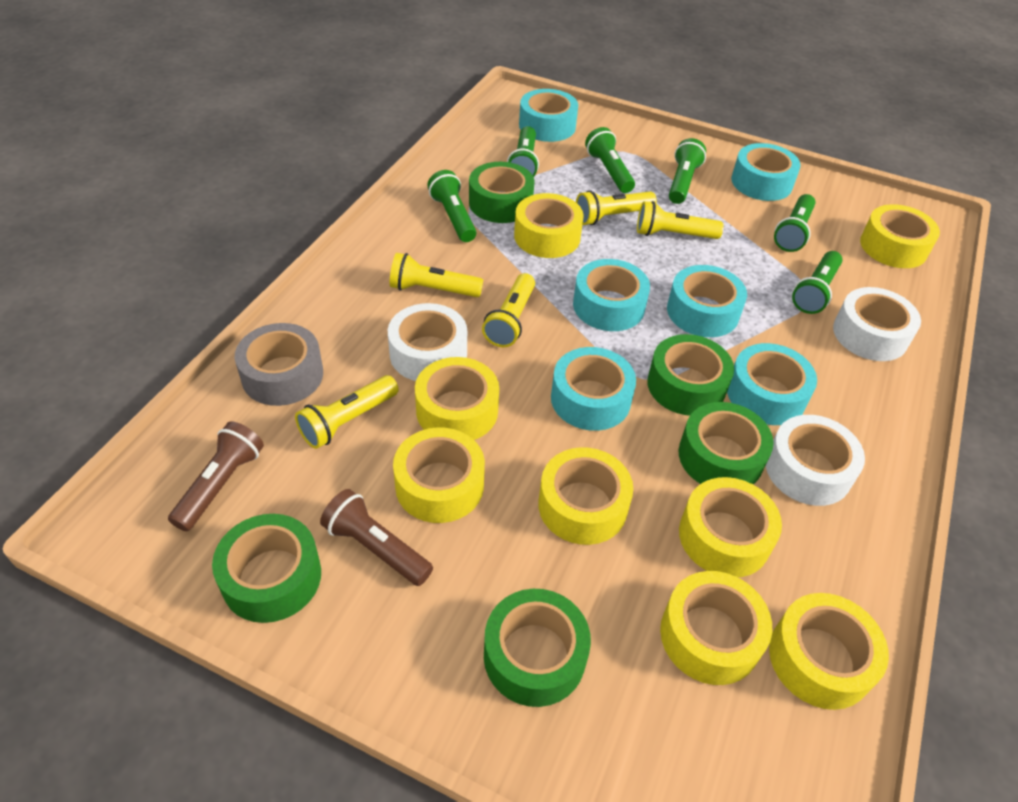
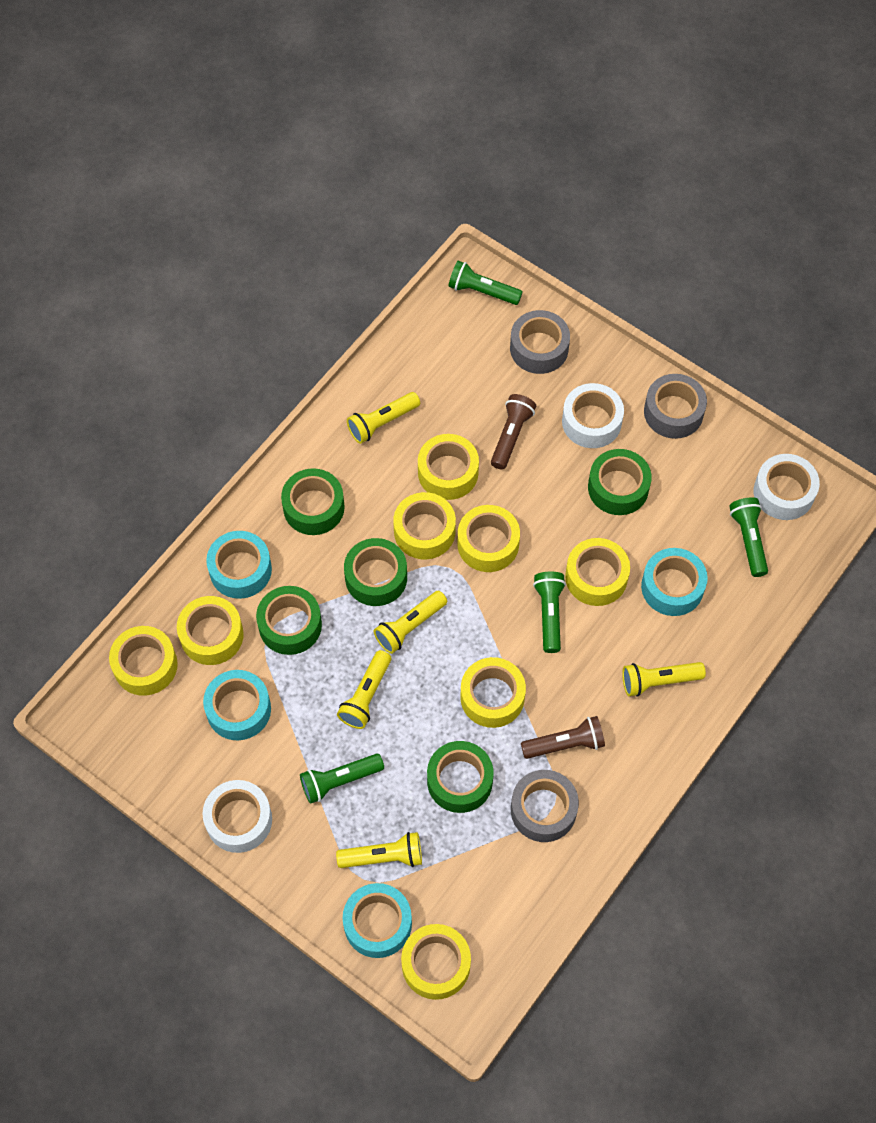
green flashlight: 6 -> 4
grey tape: 1 -> 3
turquoise tape: 6 -> 4

